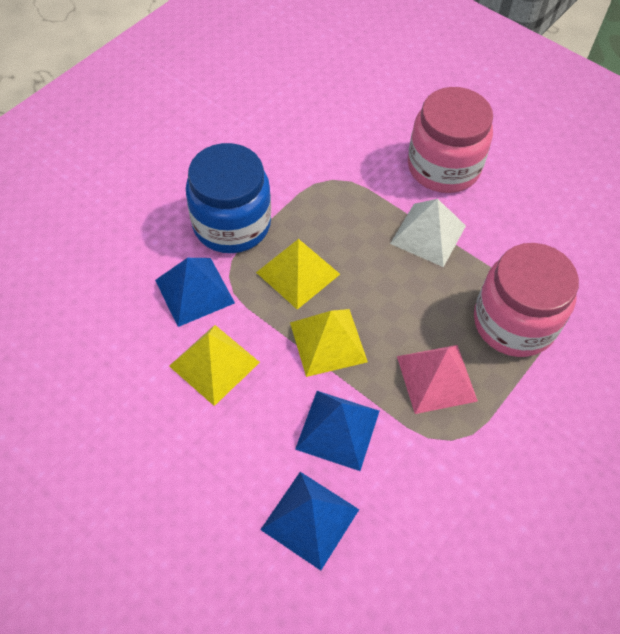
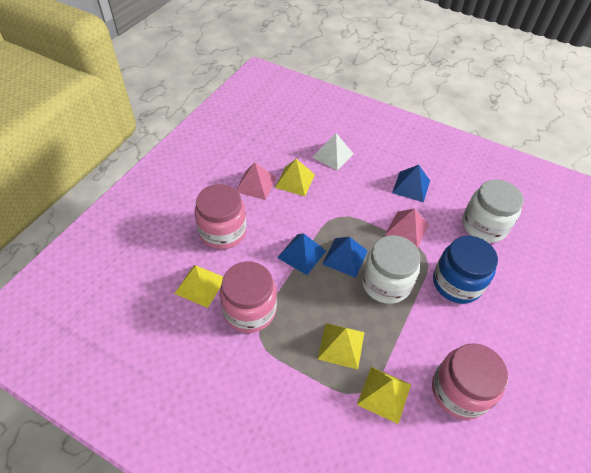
pink jar: 2 -> 3
pink pyramid: 1 -> 2
white jar: 0 -> 2
yellow pyramid: 3 -> 4

